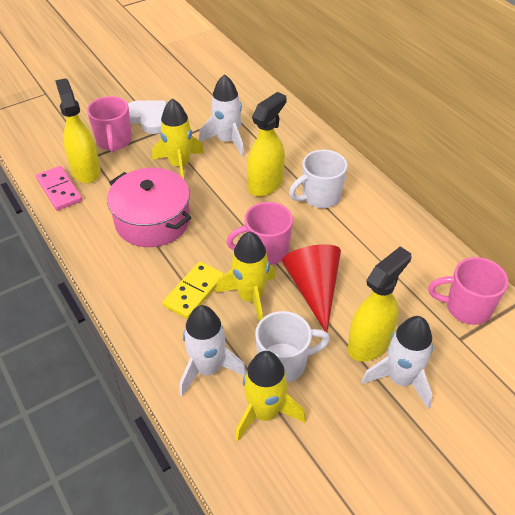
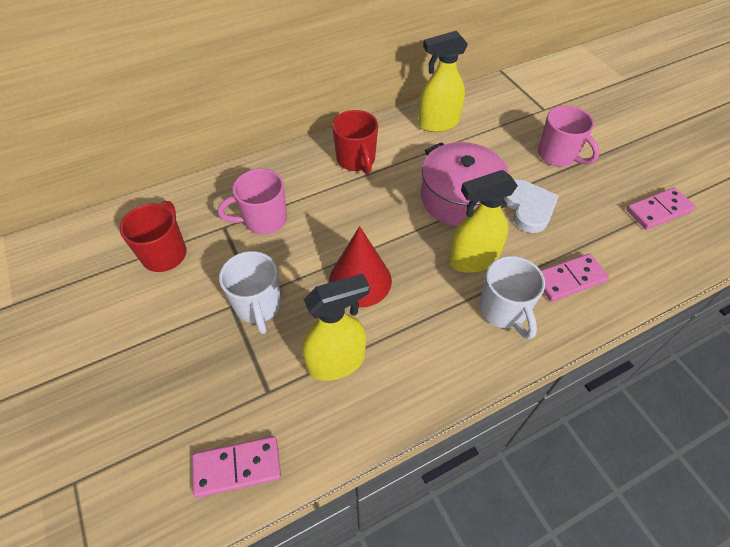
pink domino: 1 -> 3
pink mug: 3 -> 2
red mug: 0 -> 2
white rocket: 3 -> 0
yellow domino: 1 -> 0
yellow rocket: 3 -> 0

